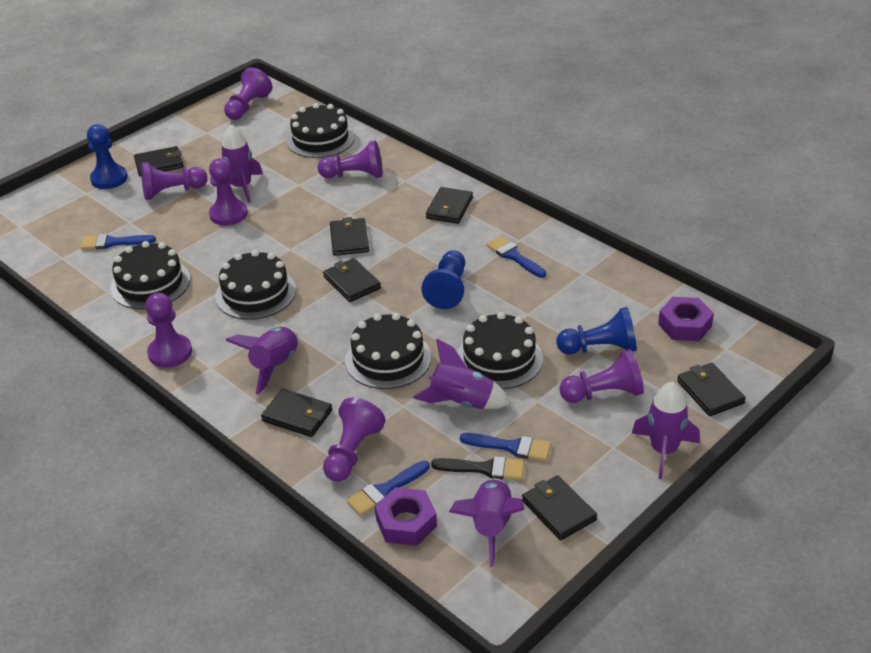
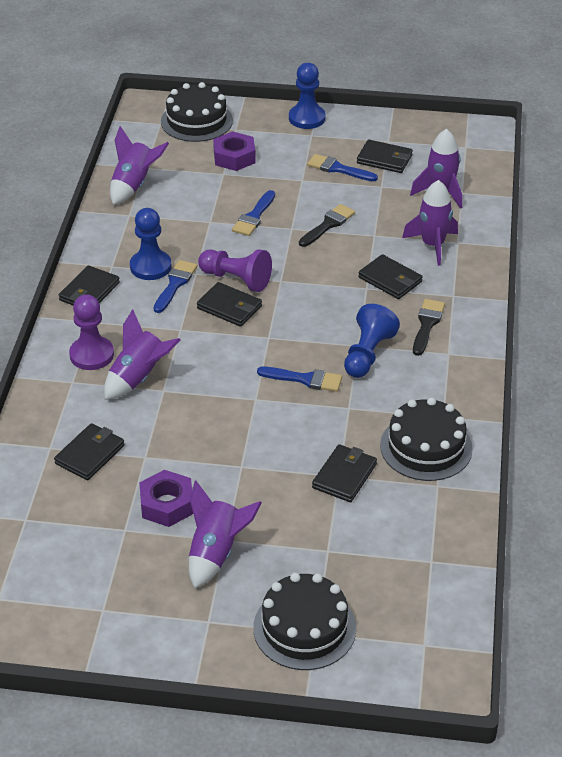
black brush: 1 -> 2
black cake: 5 -> 3
black wallet: 7 -> 6
purple pawn: 7 -> 2

